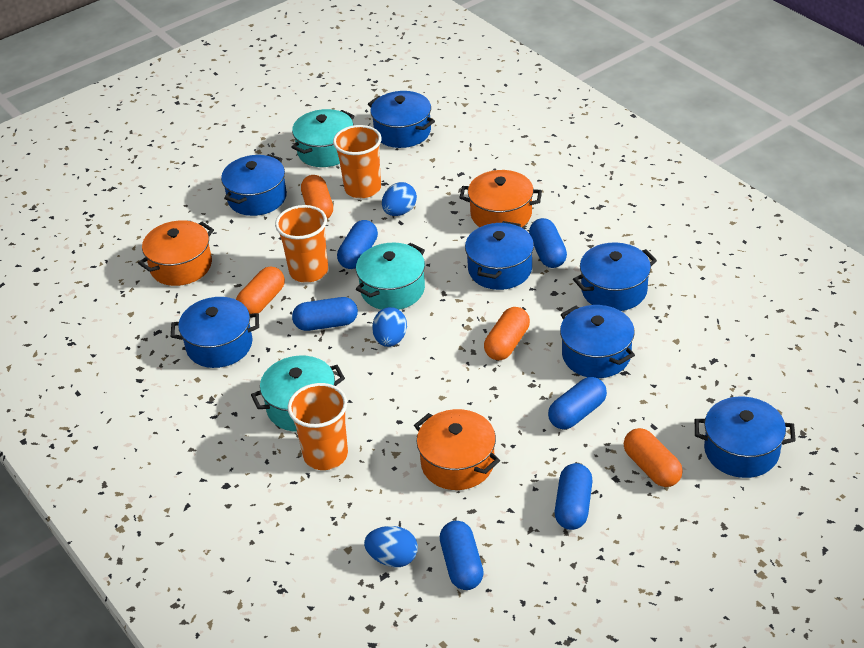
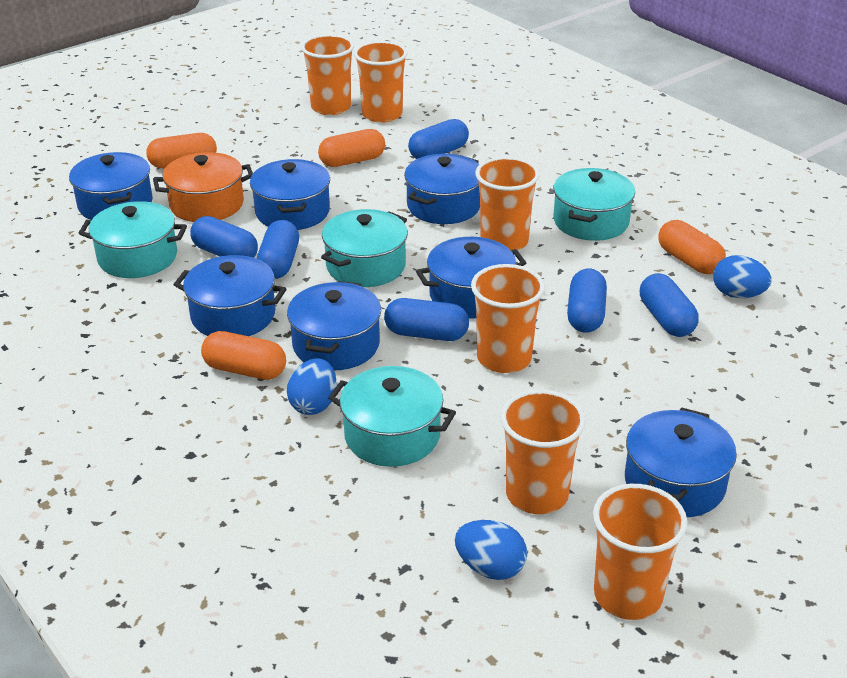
orange cup: 3 -> 6
orange pot: 3 -> 1
turquoise pot: 3 -> 4

